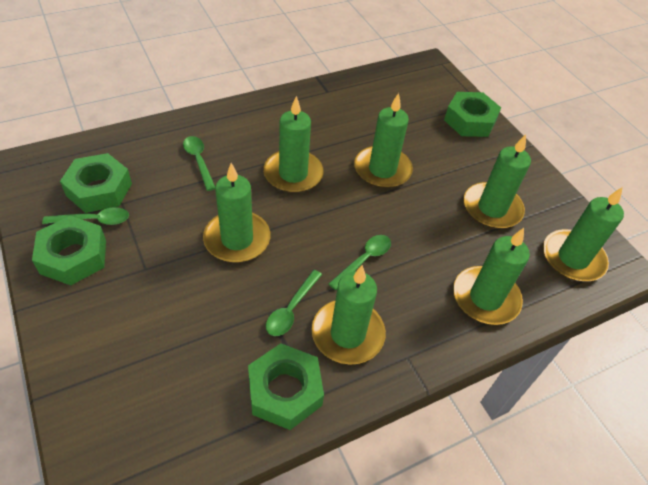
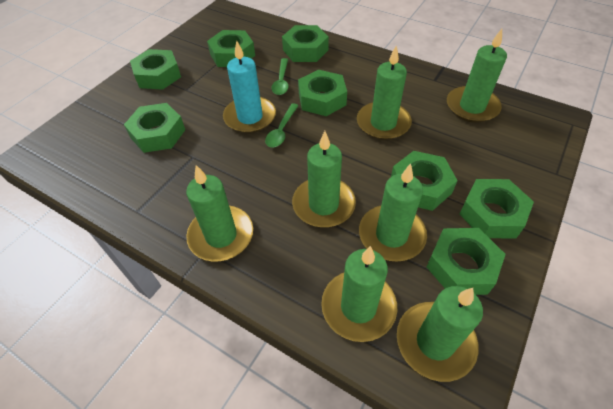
green nut: 4 -> 8
green spoon: 4 -> 2
turquoise candle: 0 -> 1

